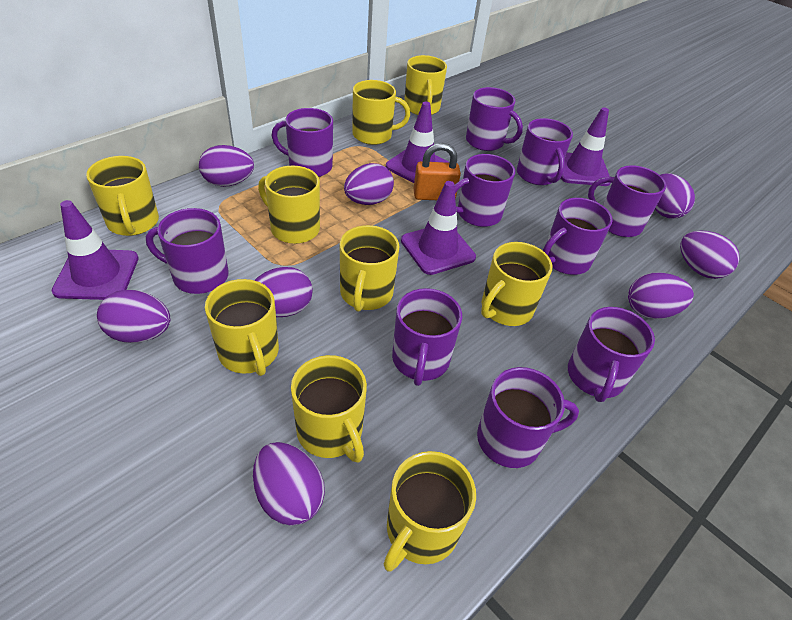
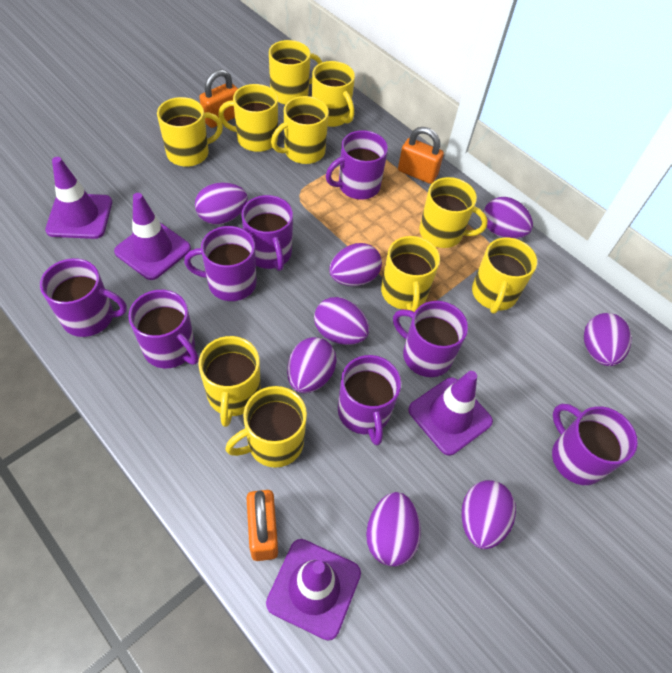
orange padlock: 1 -> 3
purple mug: 10 -> 8
yellow mug: 9 -> 10

